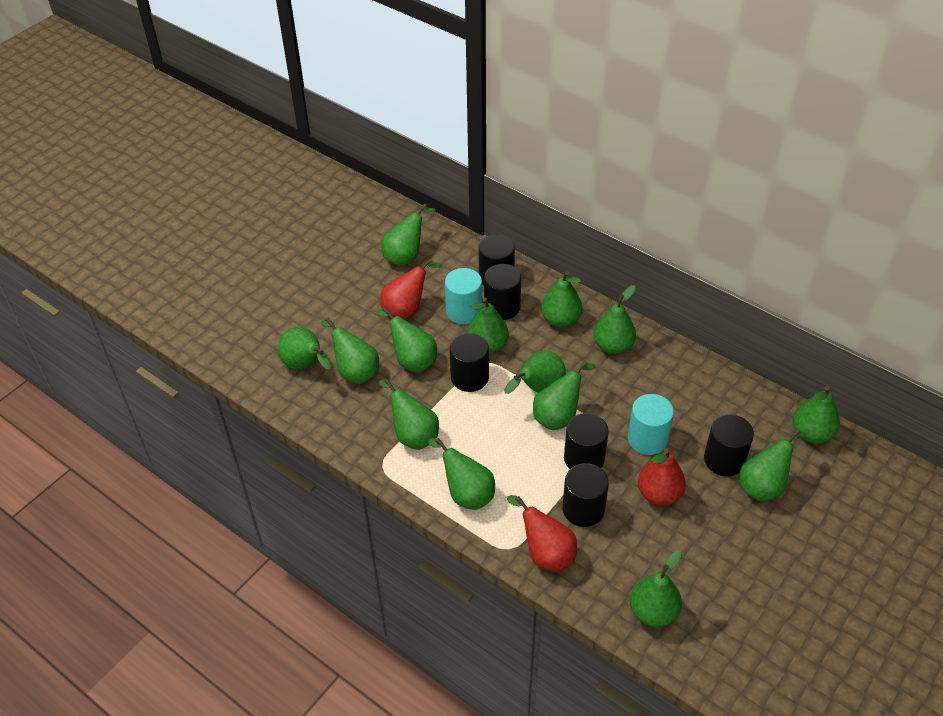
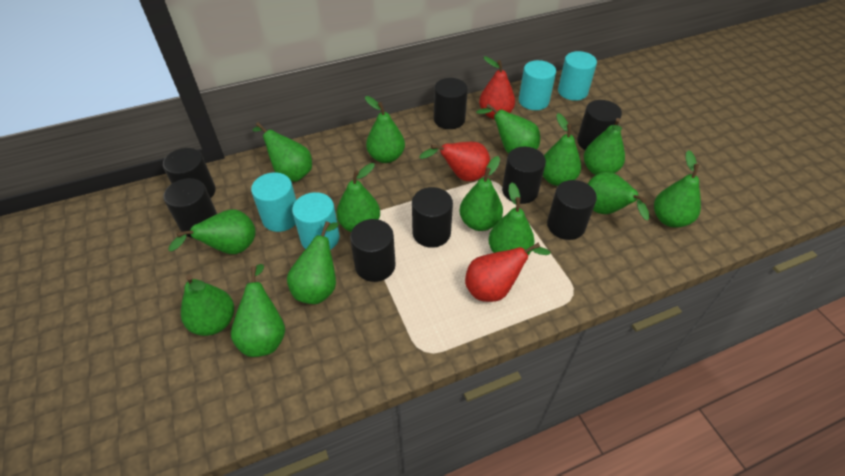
black cylinder: 6 -> 8
turquoise cylinder: 2 -> 4

